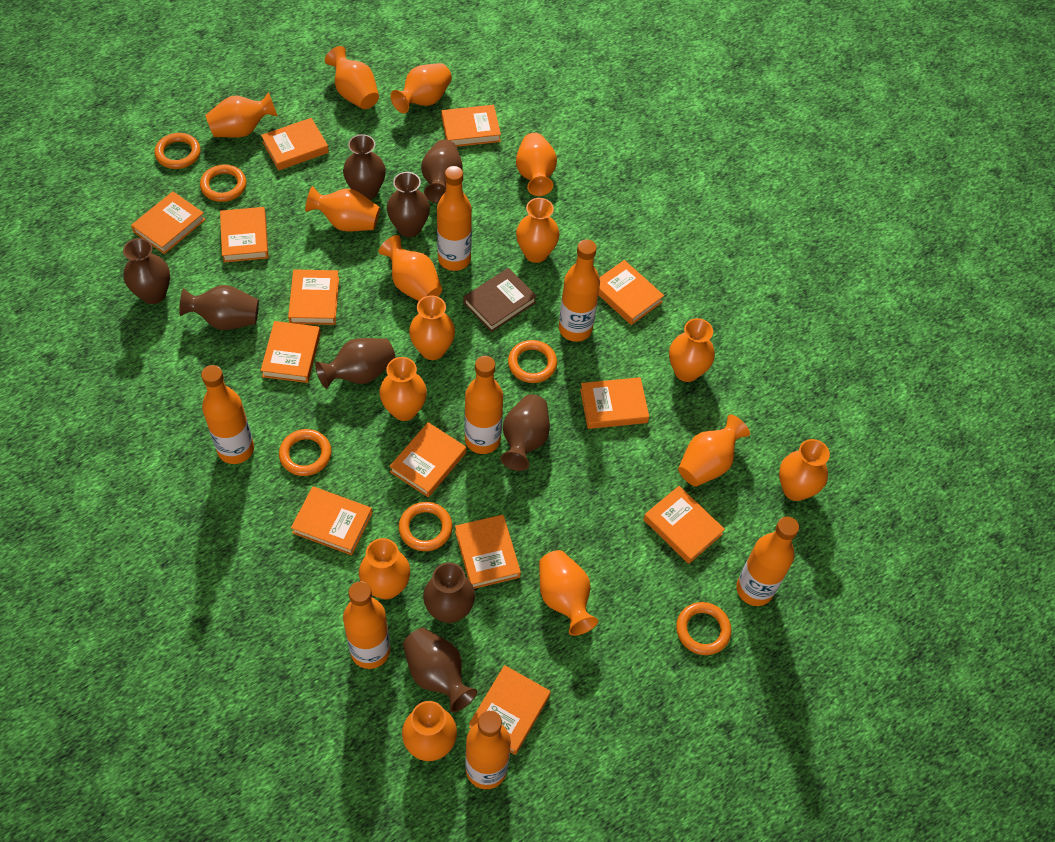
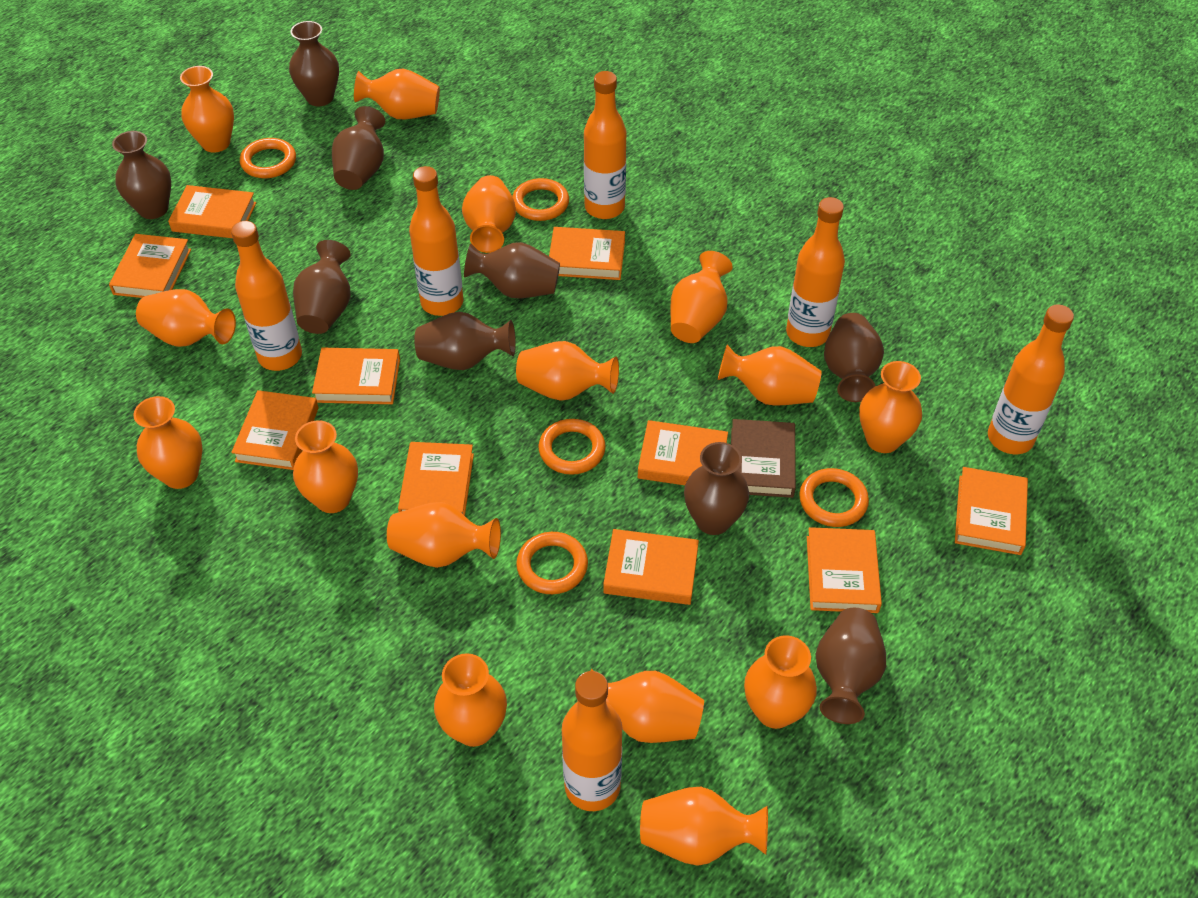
orange book: 13 -> 10
orange bottle: 7 -> 6
orange ring: 6 -> 5

